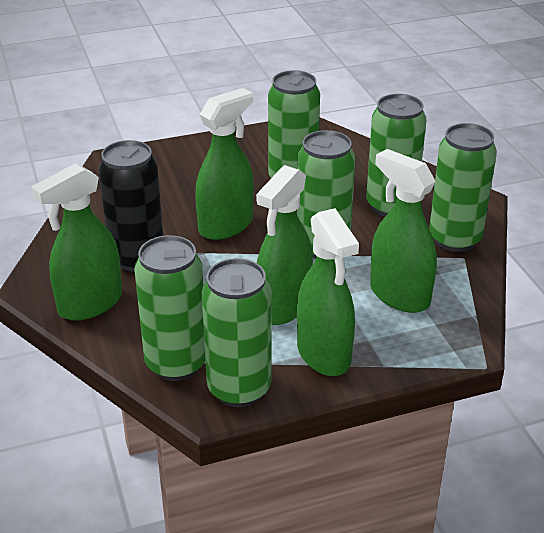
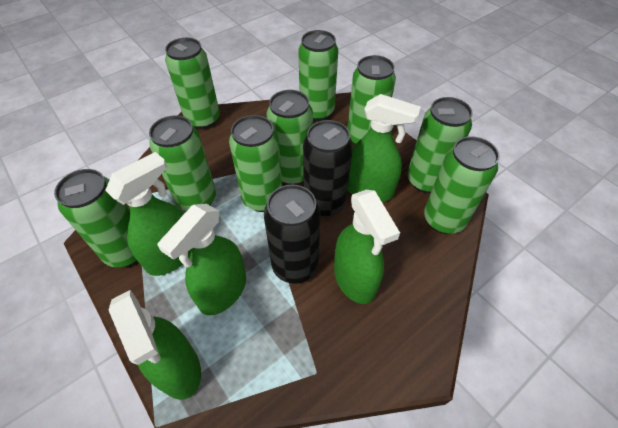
black can: 1 -> 2
green can: 6 -> 9

